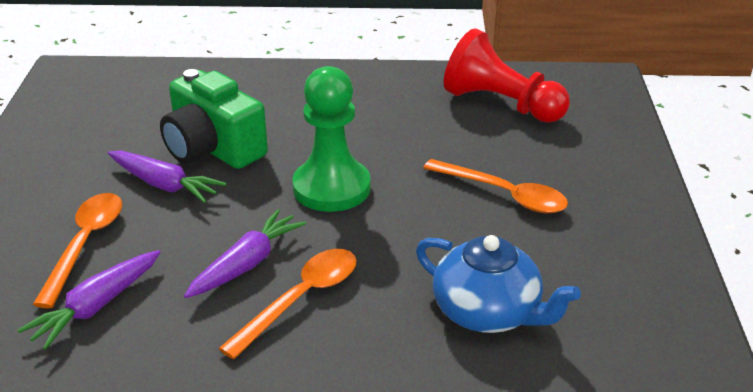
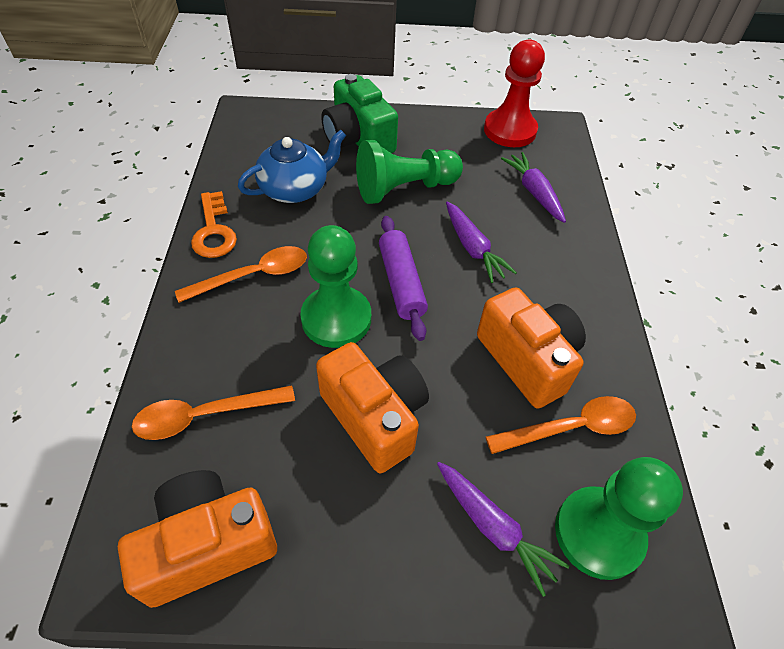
green pawn: 1 -> 3
orange camera: 0 -> 3
orange key: 0 -> 1
purple rolling pin: 0 -> 1

